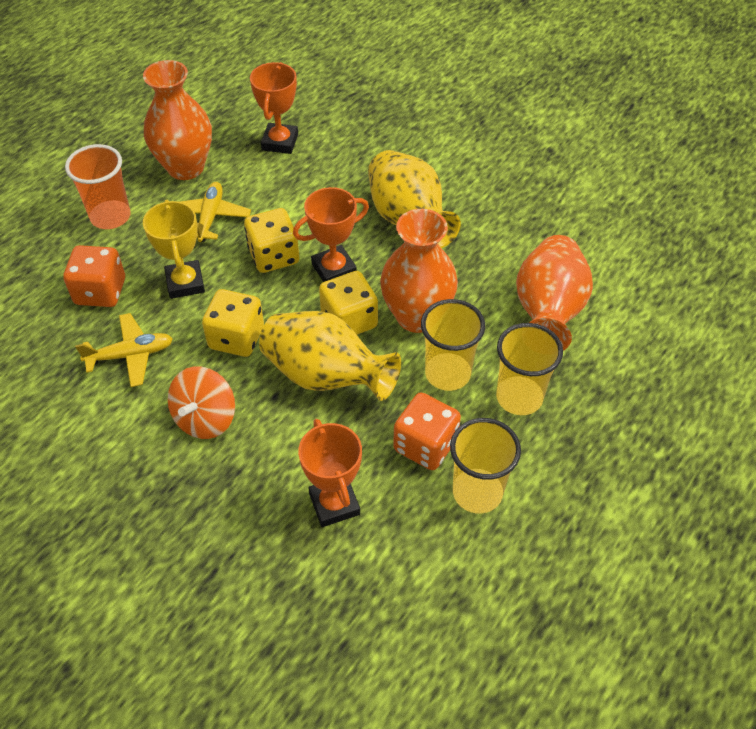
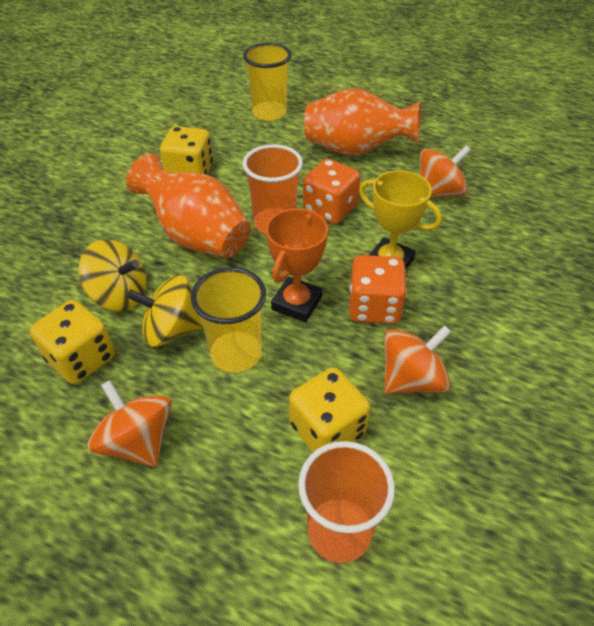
orange cup: 1 -> 2
orange spinning top: 1 -> 3
orange trophy: 3 -> 1
orange vase: 3 -> 2
yellow cup: 3 -> 2
yellow plane: 2 -> 0
yellow spinning top: 0 -> 2
yellow vase: 2 -> 0

